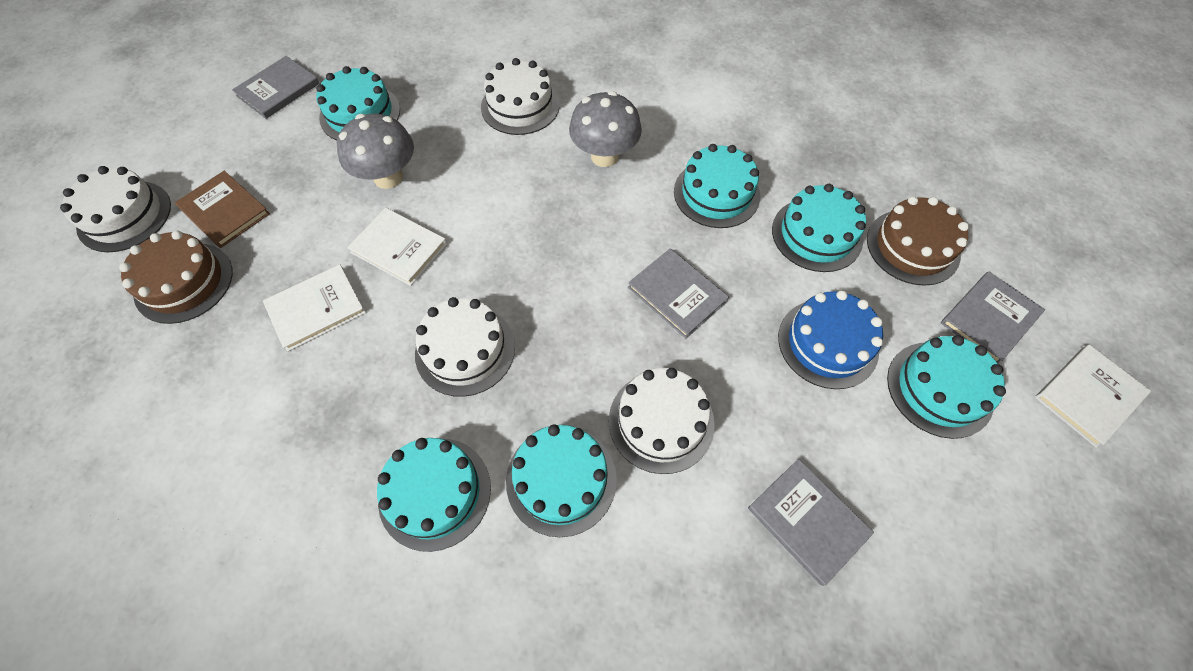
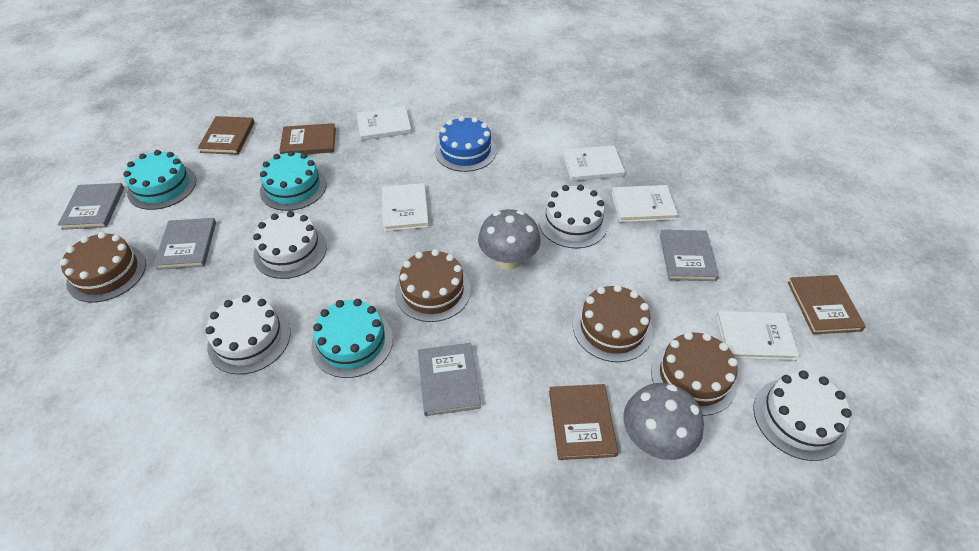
brown book: 1 -> 4
brown cake: 2 -> 4
turquoise cake: 6 -> 3
white book: 3 -> 5

